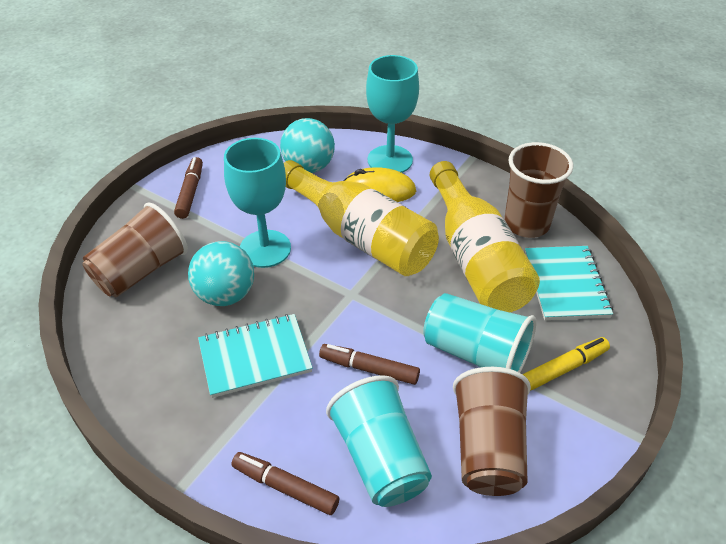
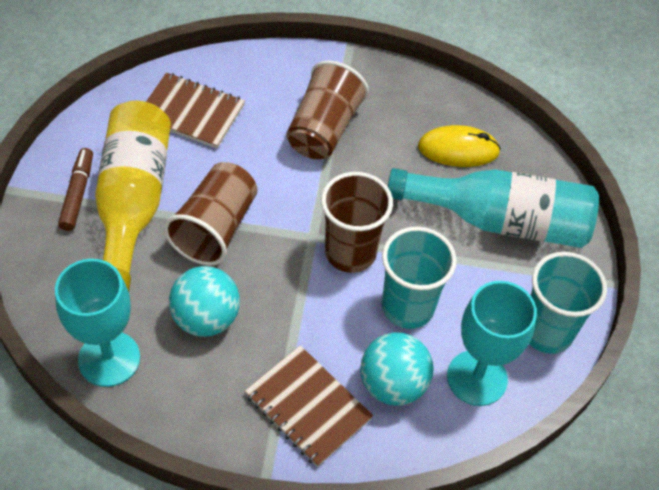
brown marker: 3 -> 1
brown notebook: 0 -> 2
turquoise bottle: 0 -> 1
turquoise notebook: 2 -> 0
yellow bottle: 2 -> 1
yellow marker: 1 -> 0

